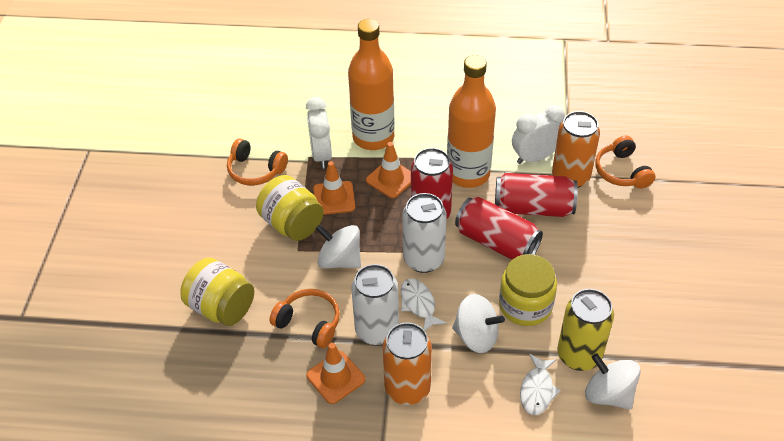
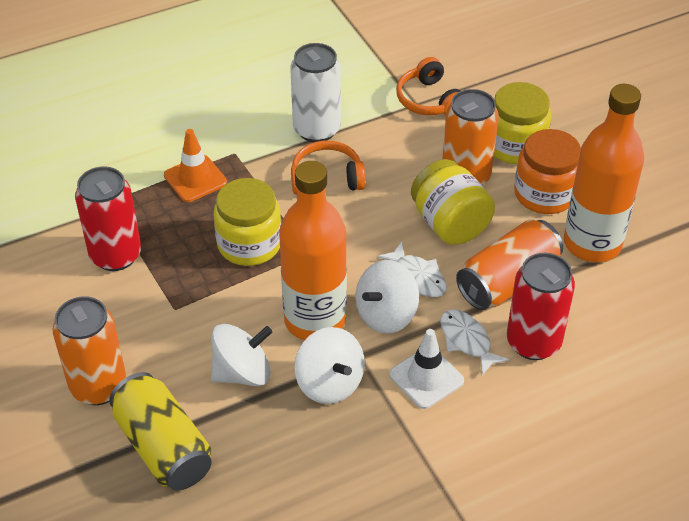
orange can: 2 -> 3
orange headphones: 3 -> 2
orange jar: 0 -> 1
orange traffic cone: 3 -> 1
red can: 3 -> 2
white can: 2 -> 1
white clock: 2 -> 0
white traffic cone: 0 -> 1

